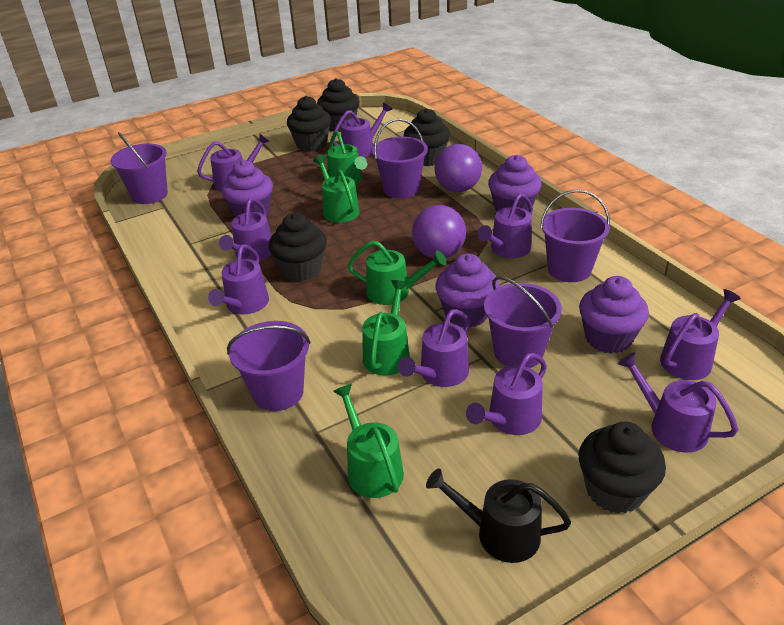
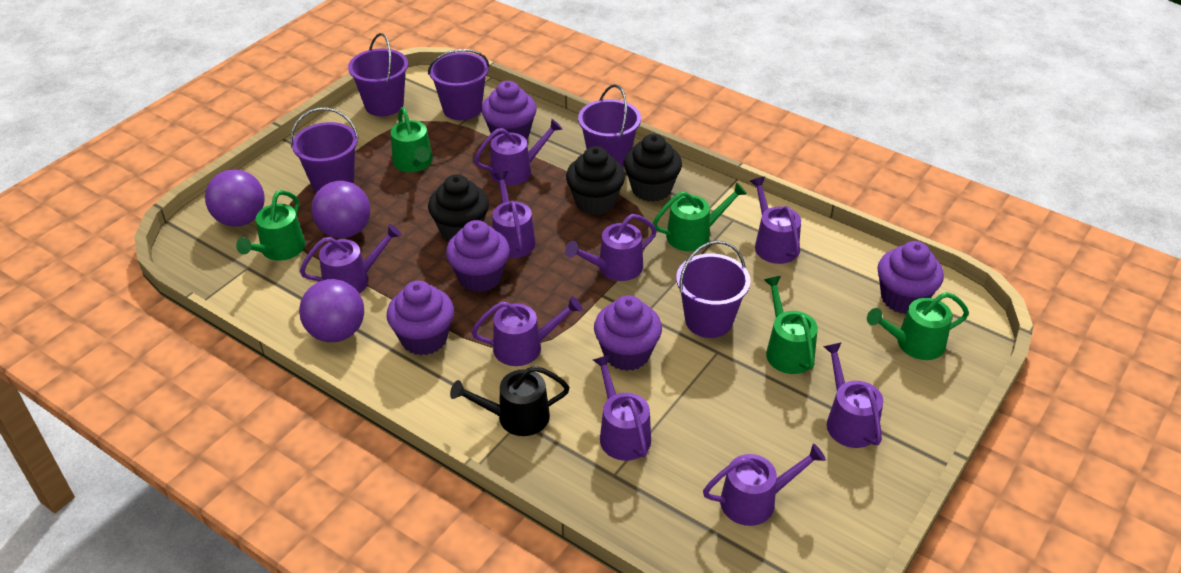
black cupcake: 5 -> 3
purple ball: 2 -> 3
purple cupcake: 4 -> 5

